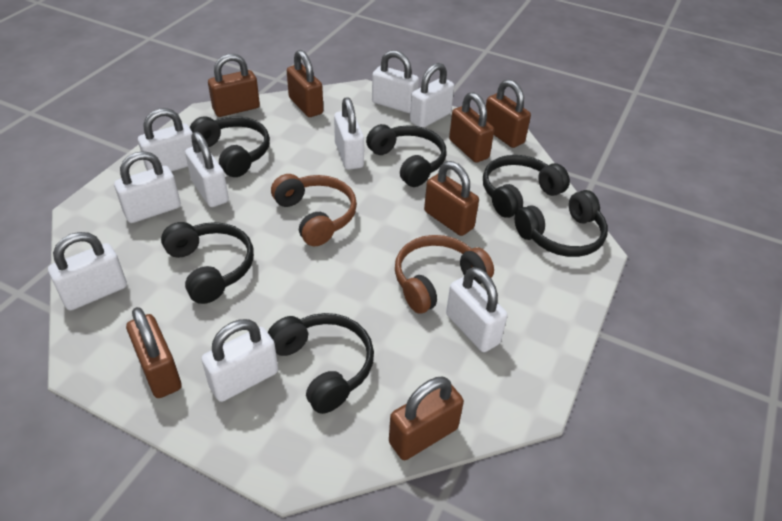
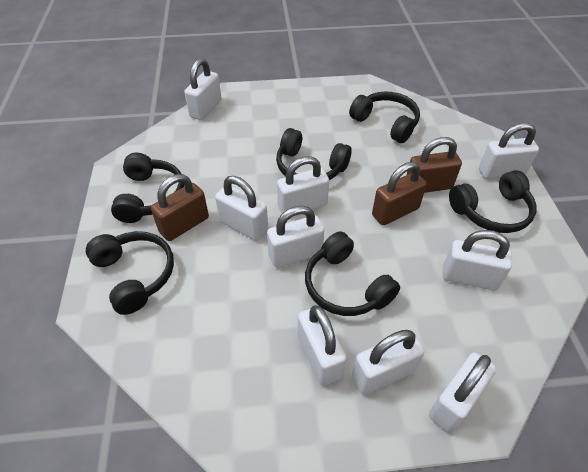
brown headphones: 2 -> 0
brown padlock: 7 -> 3

